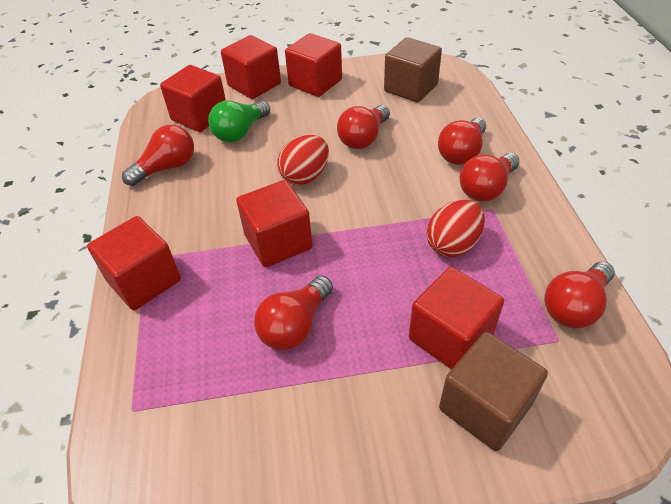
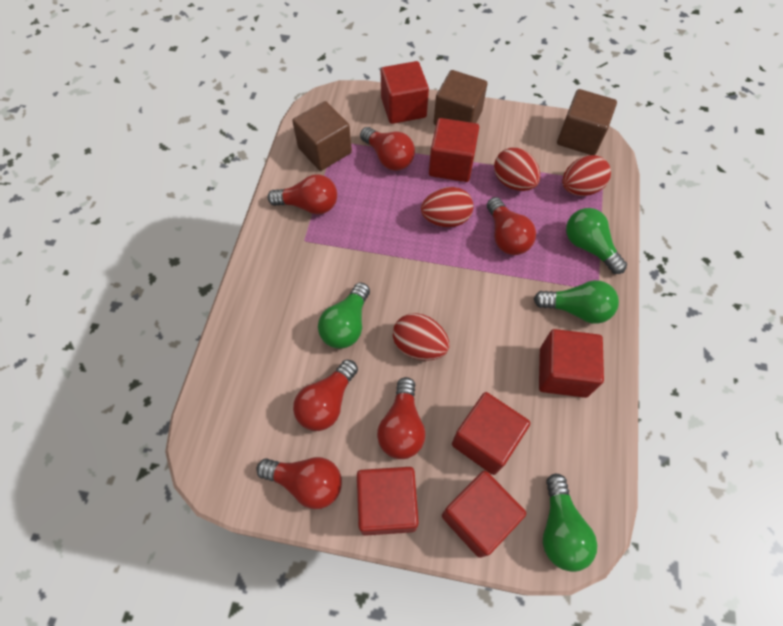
brown cube: 2 -> 3
green light bulb: 1 -> 4
red egg: 2 -> 4

